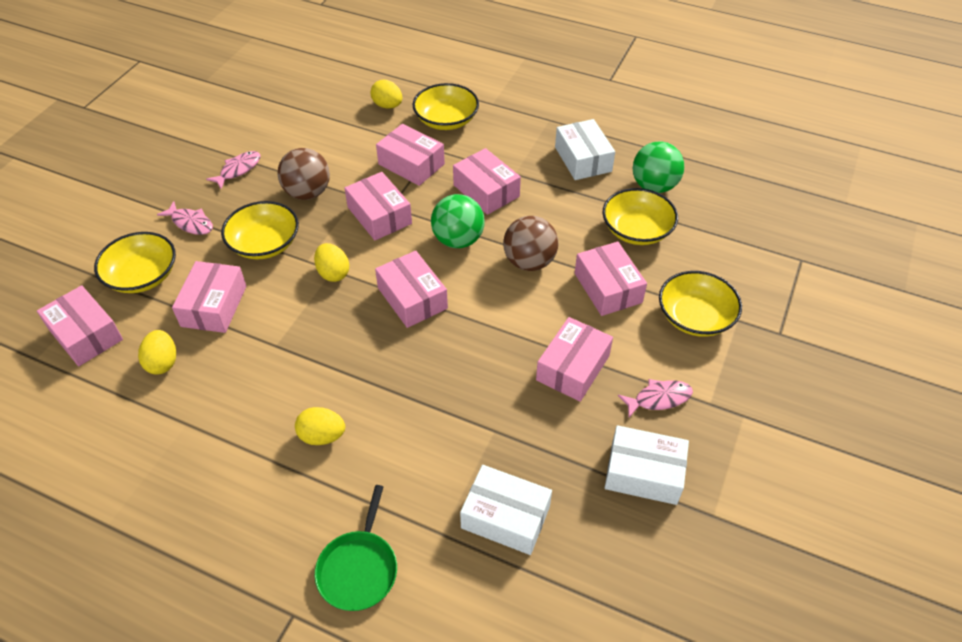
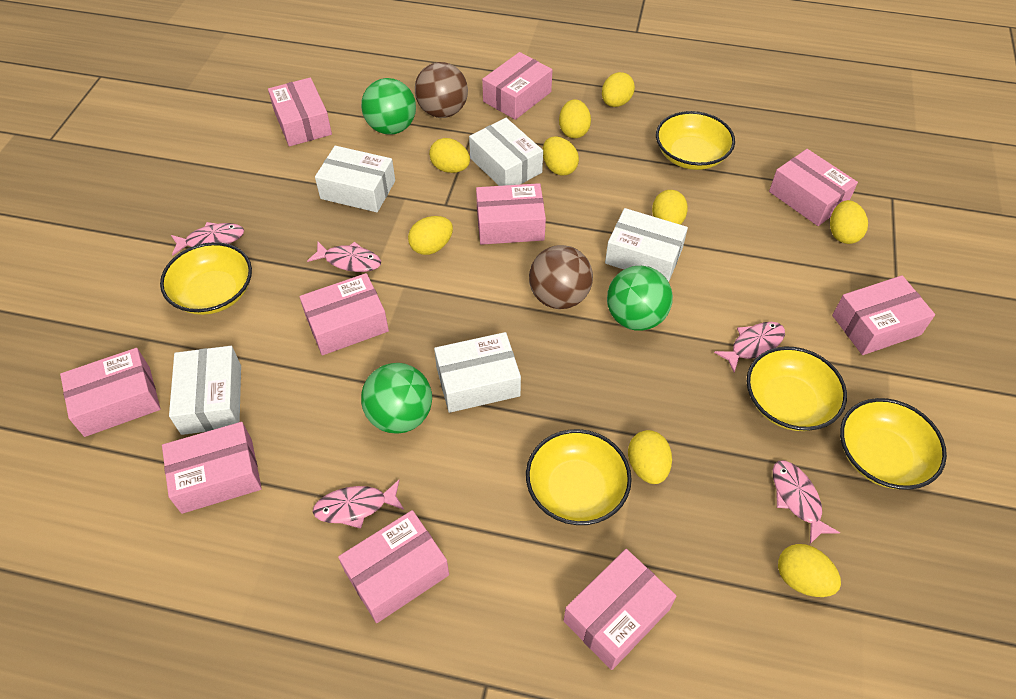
green ball: 2 -> 3
green pan: 1 -> 0
pink box: 8 -> 10
pink fish: 3 -> 5
white box: 3 -> 5
yellow egg: 4 -> 9

